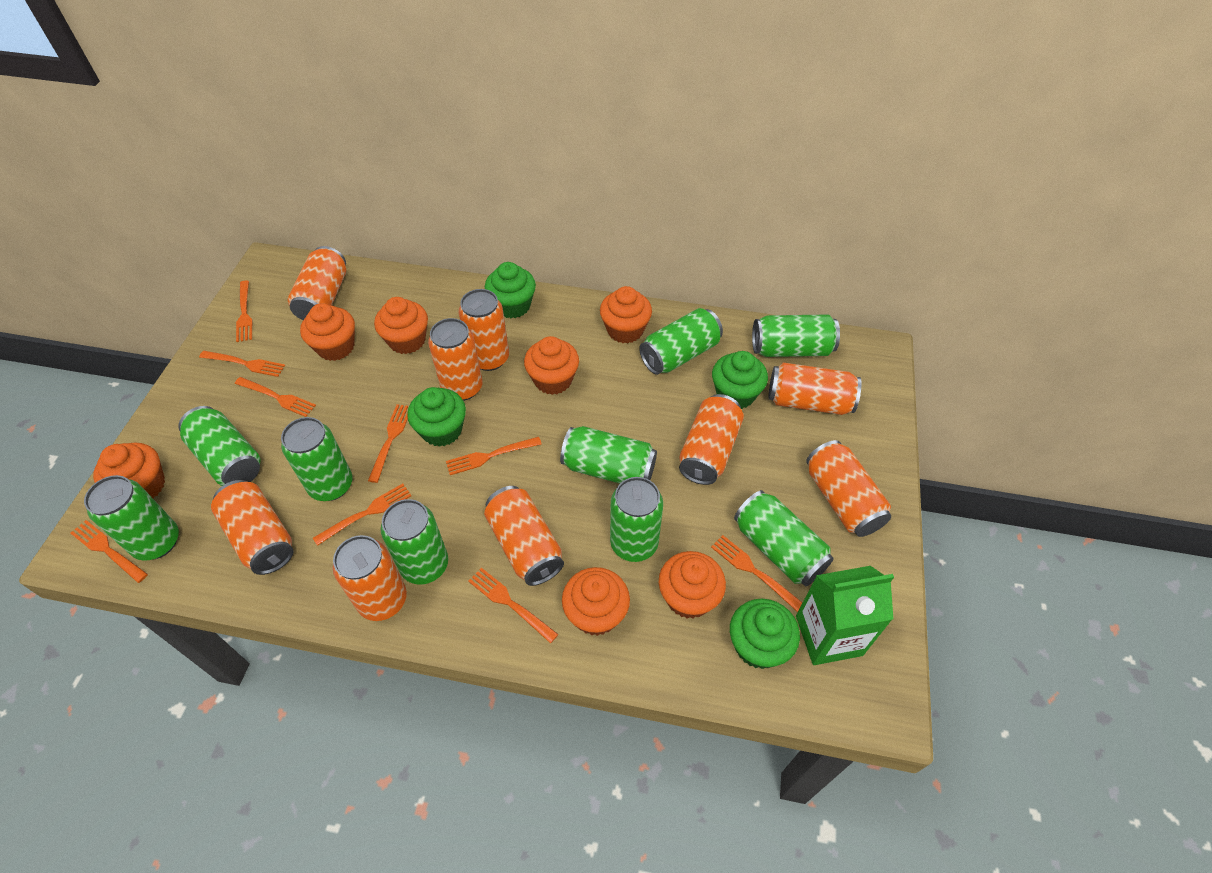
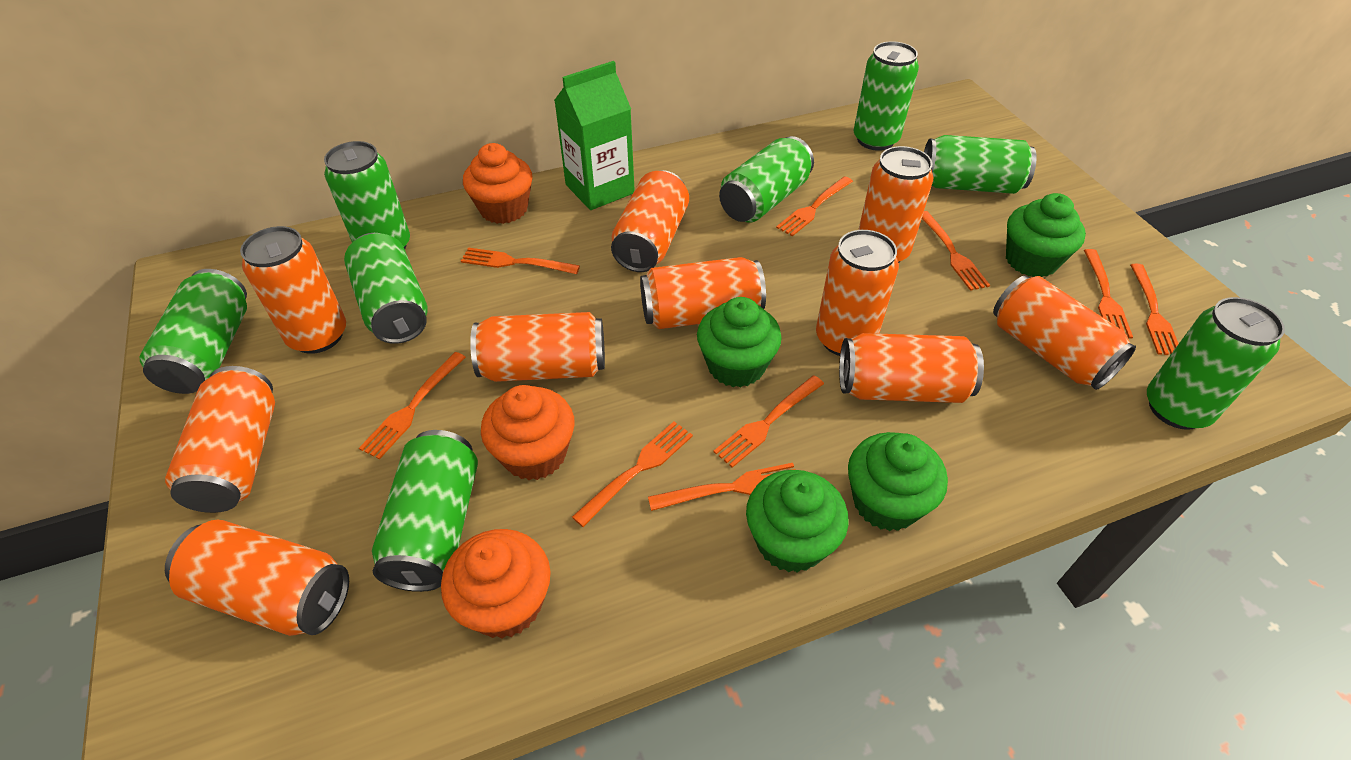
green can: 9 -> 8
orange can: 9 -> 10
orange cupcake: 7 -> 3

